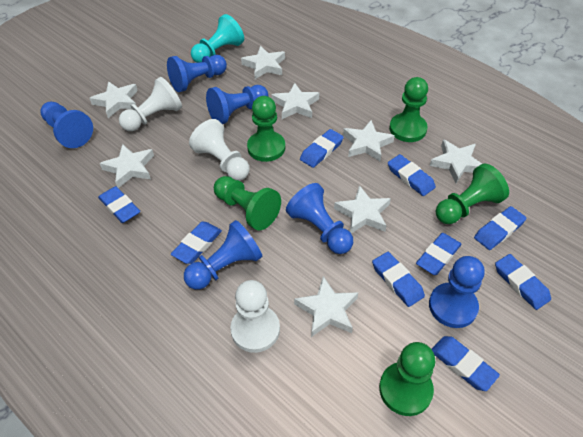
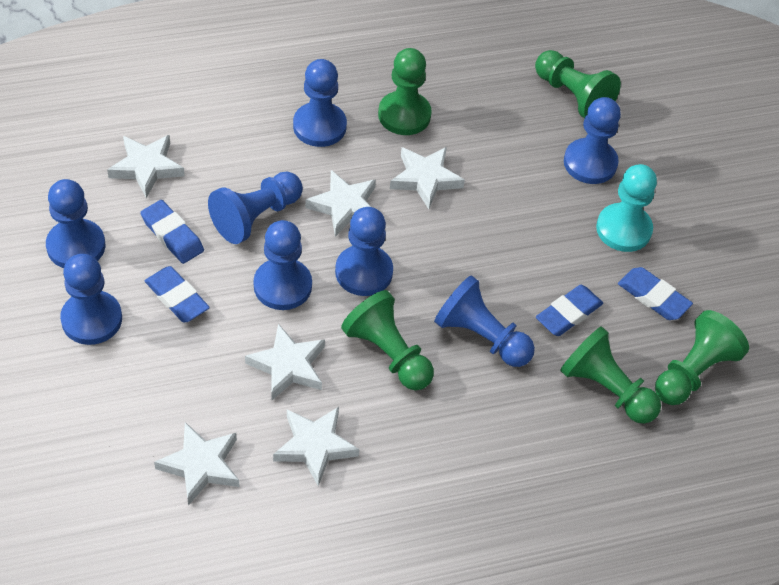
blue eraser: 9 -> 4
blue pawn: 6 -> 8
white pawn: 3 -> 0
white star: 8 -> 6

